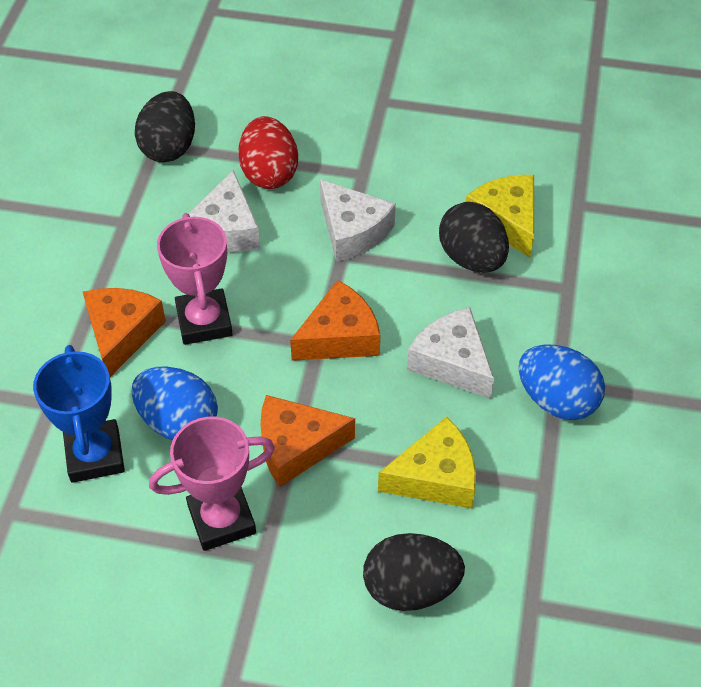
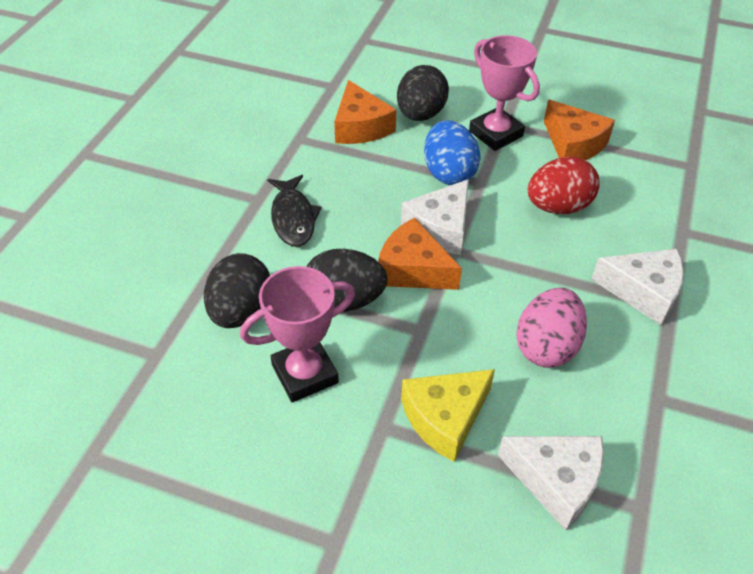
black fish: 0 -> 1
blue egg: 2 -> 1
blue trophy: 1 -> 0
pink egg: 0 -> 1
yellow cheese: 2 -> 1

